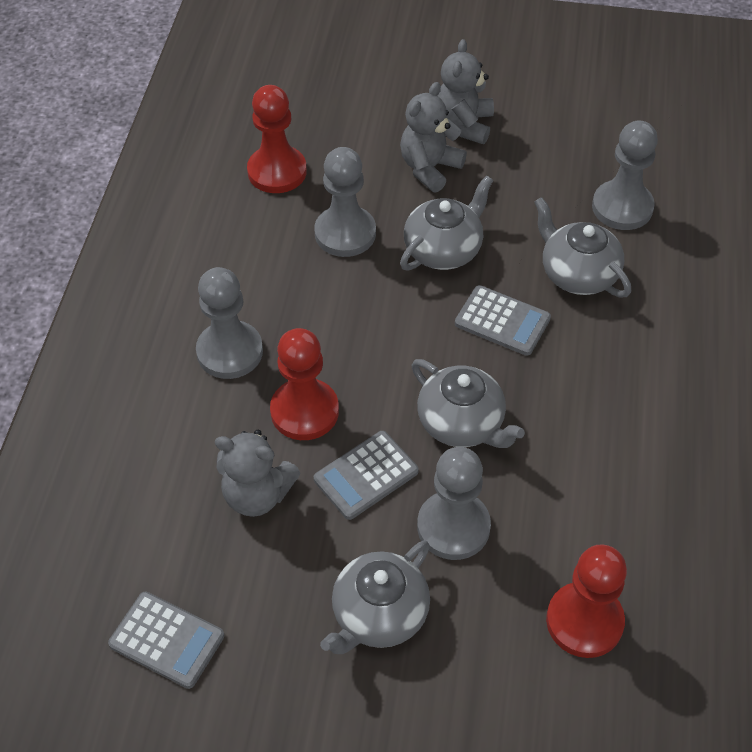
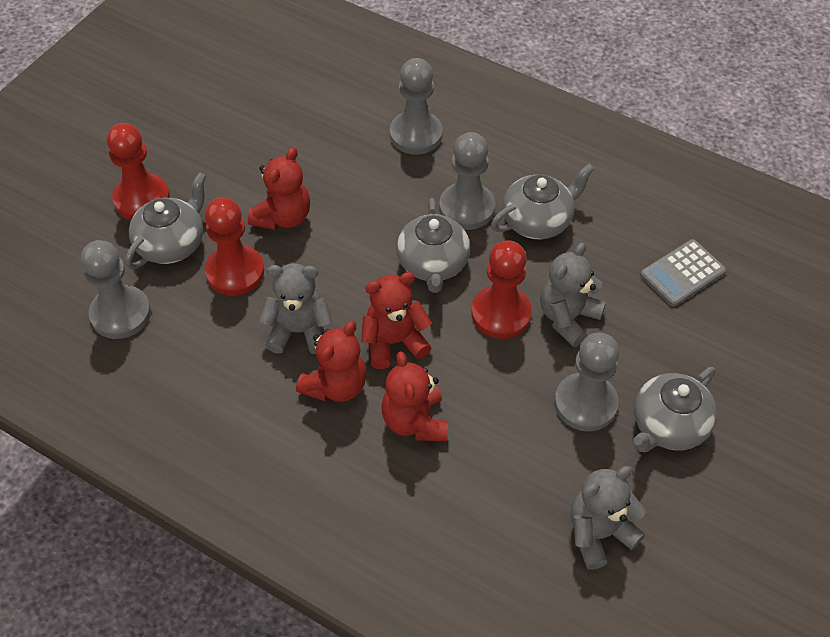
grey calculator: 3 -> 1
red teddy bear: 0 -> 4

